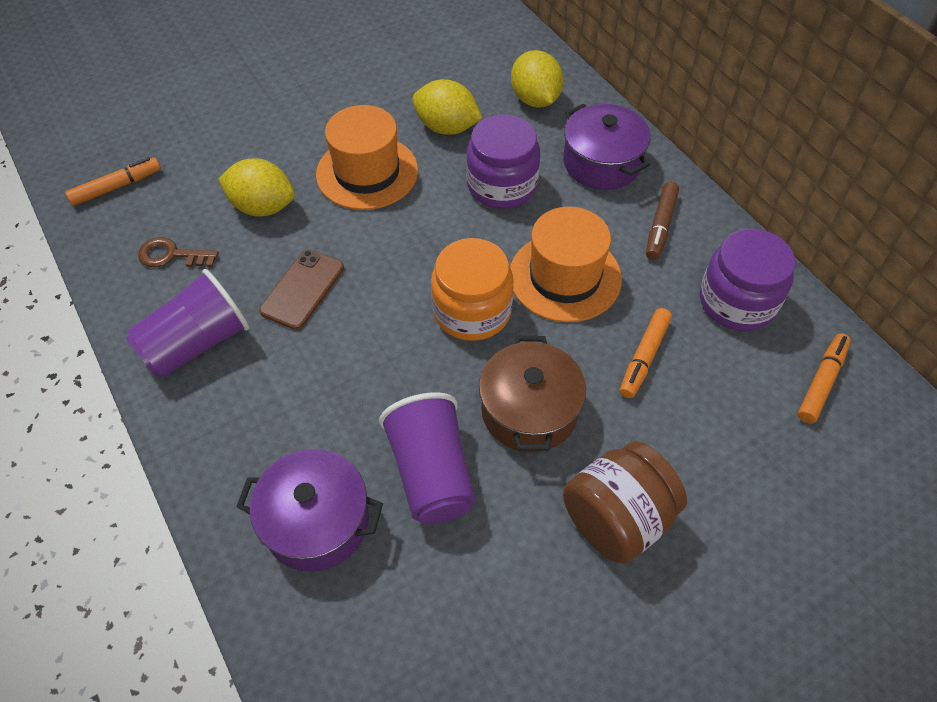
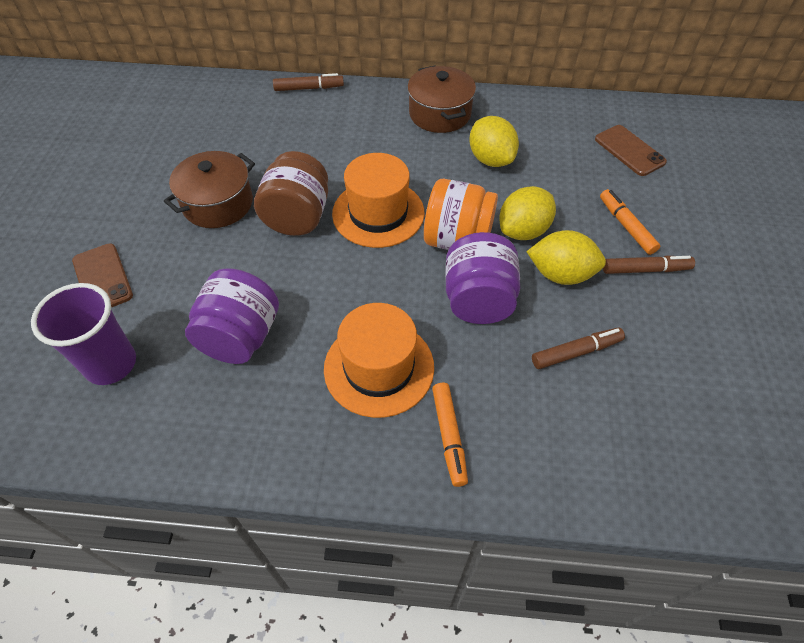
brown key: 1 -> 0
brown marker: 1 -> 3
brown phone: 1 -> 2
brown pot: 1 -> 2
orange marker: 3 -> 2
purple cup: 2 -> 1
purple pot: 2 -> 0

